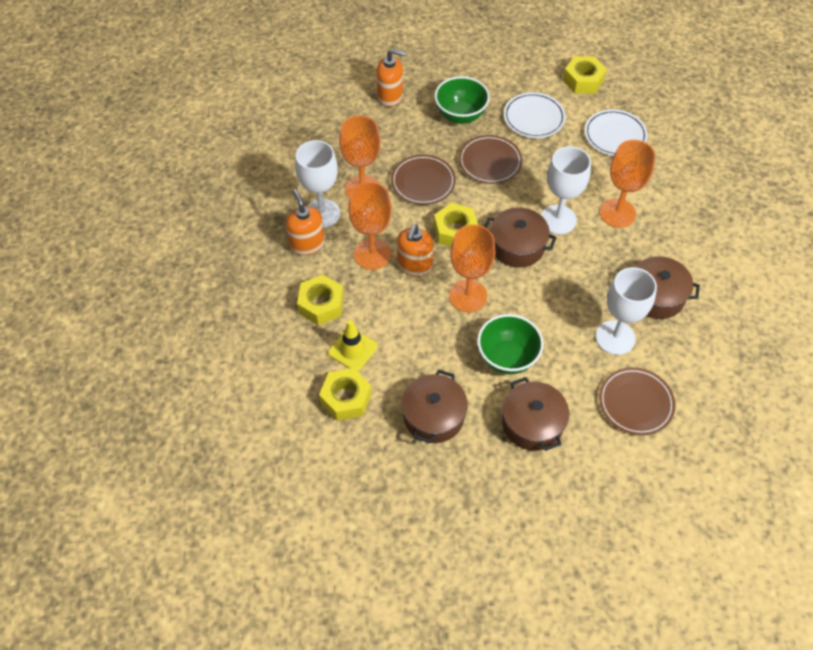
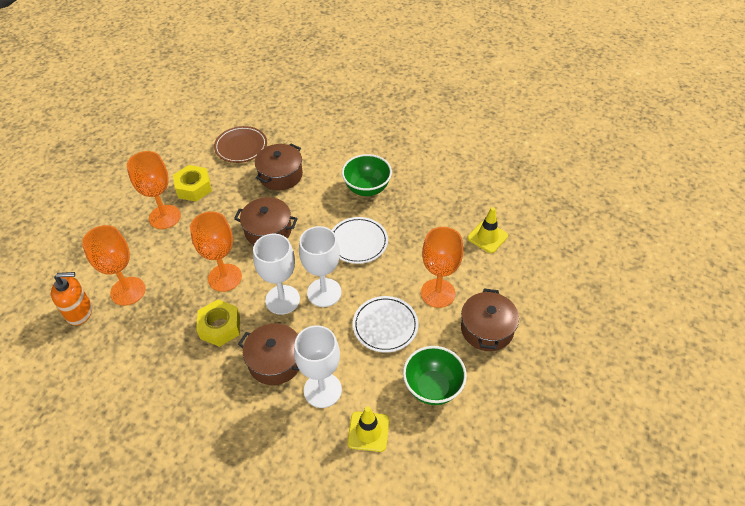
brown plate: 3 -> 1
orange soap dispenser: 3 -> 1
yellow nut: 4 -> 2
yellow traffic cone: 1 -> 2

